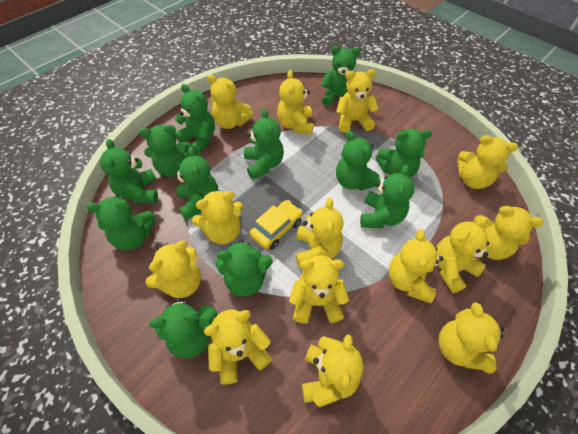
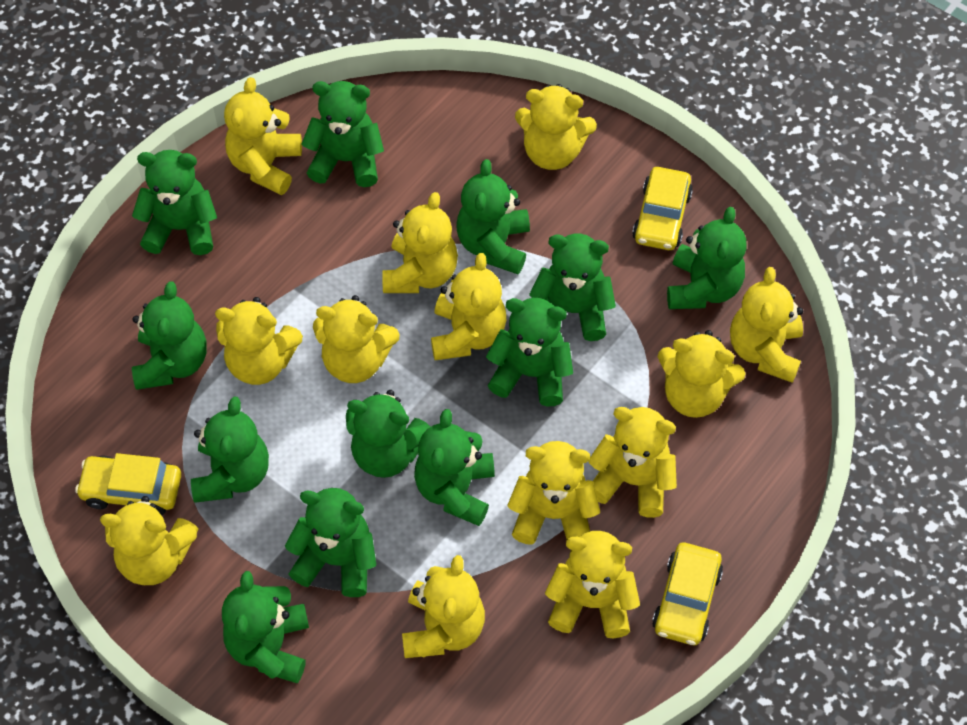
yellow car: 1 -> 3
yellow teddy bear: 14 -> 13

